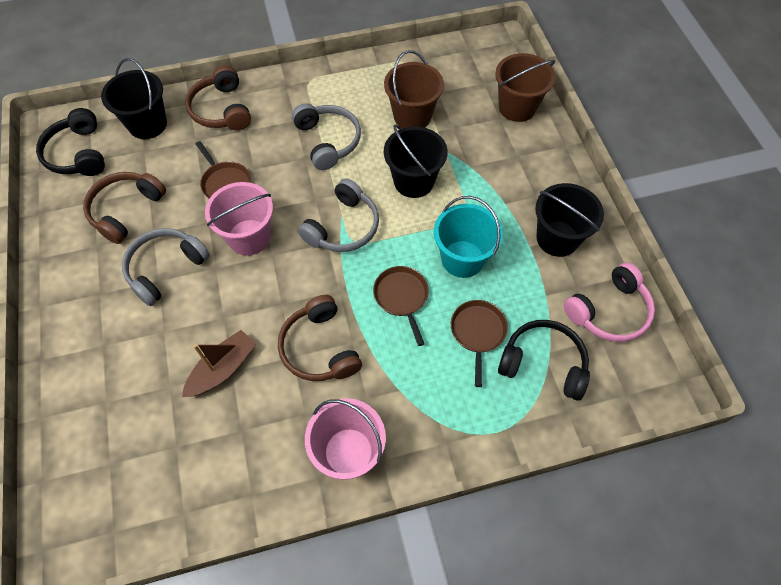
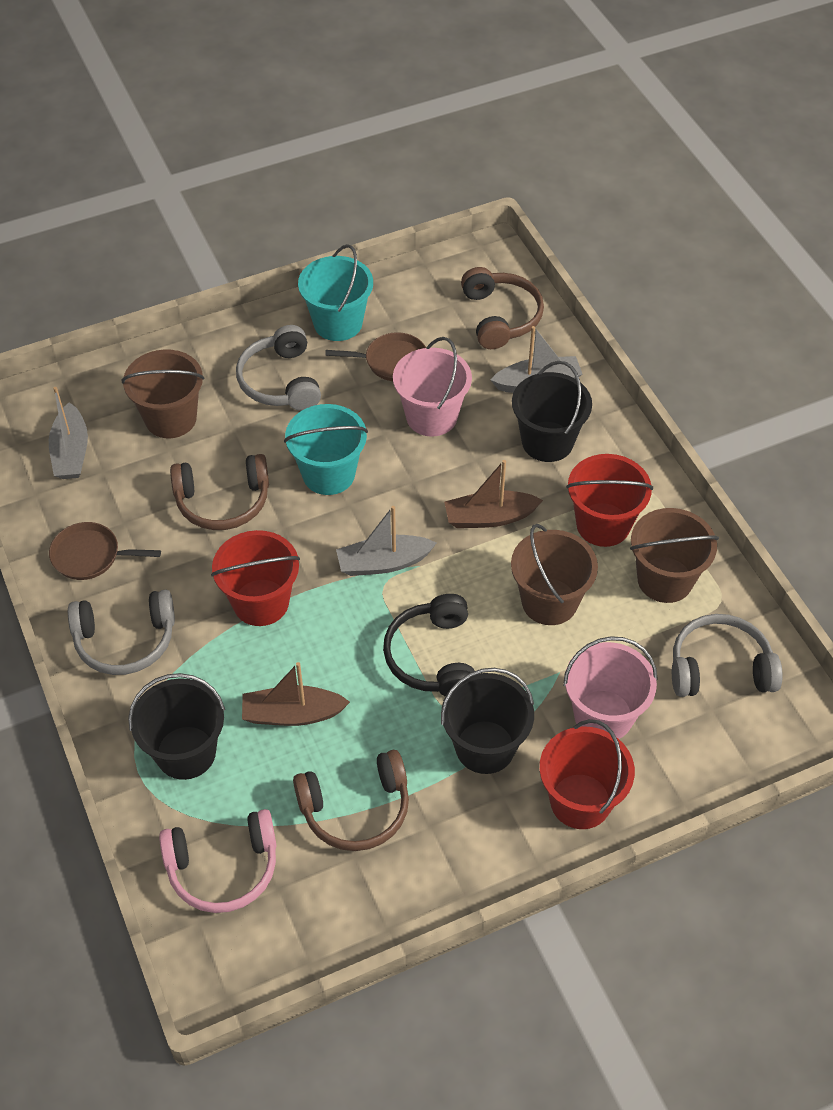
black headphones: 2 -> 1
brown boat: 1 -> 2
brown bucket: 2 -> 3
brown pan: 3 -> 2
grey boat: 0 -> 3
red bucket: 0 -> 3
turquoise bucket: 1 -> 2

